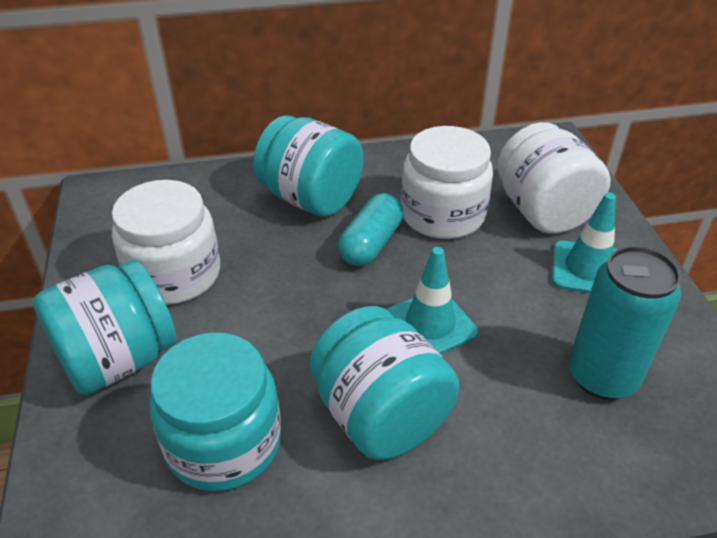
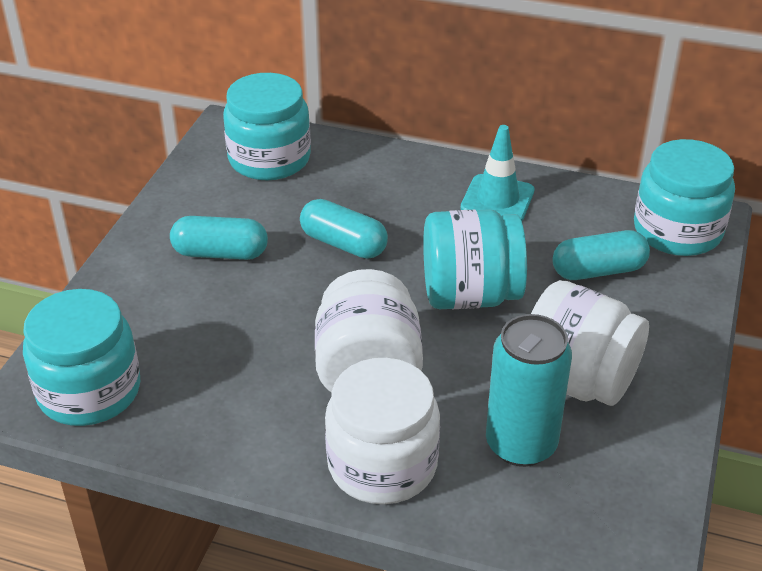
turquoise capsule: 1 -> 3
turquoise traffic cone: 2 -> 1

